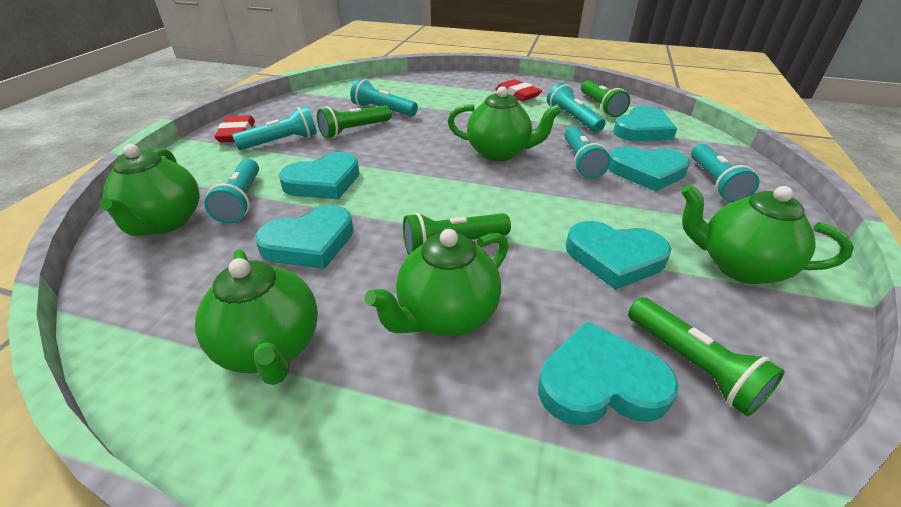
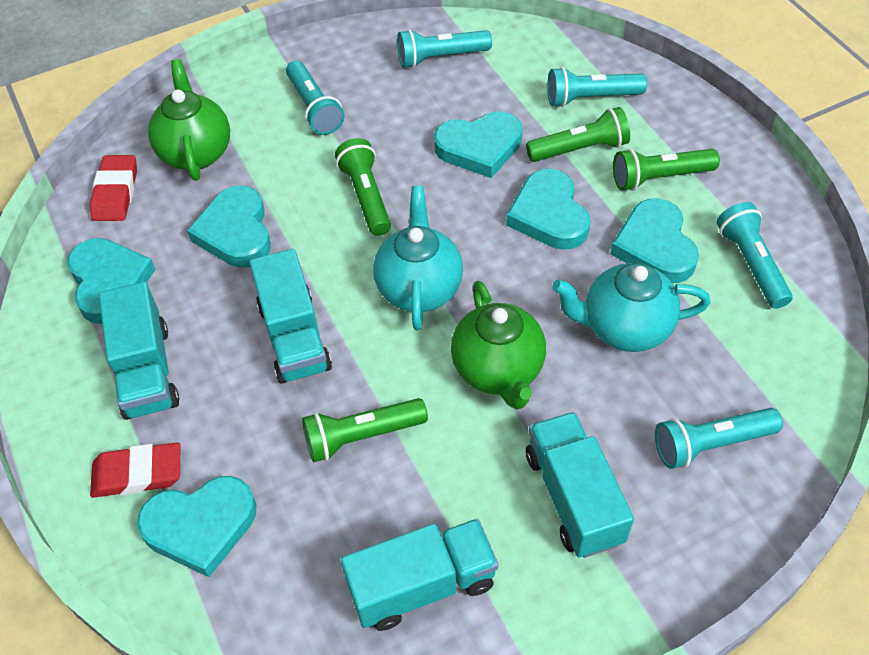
green teapot: 5 -> 2
turquoise flashlight: 6 -> 5
turquoise teapot: 0 -> 2
turquoise truck: 0 -> 4

